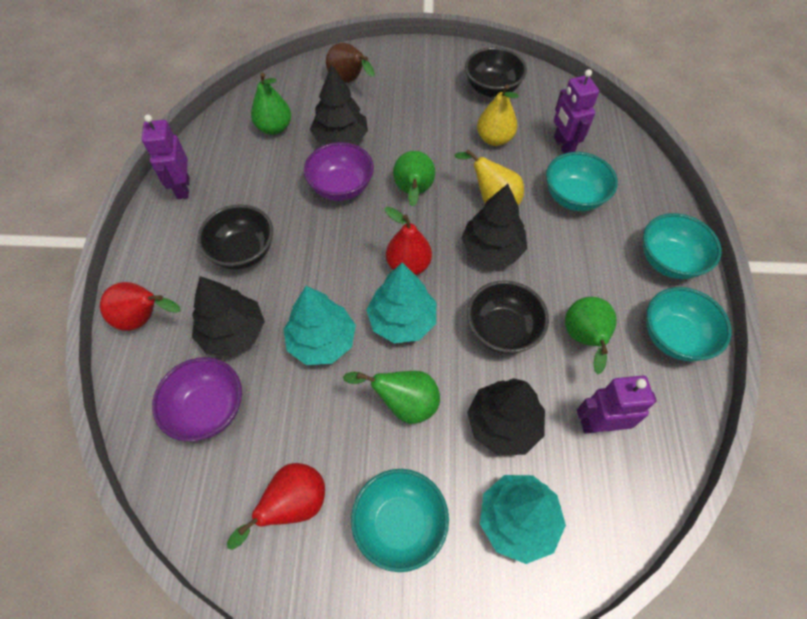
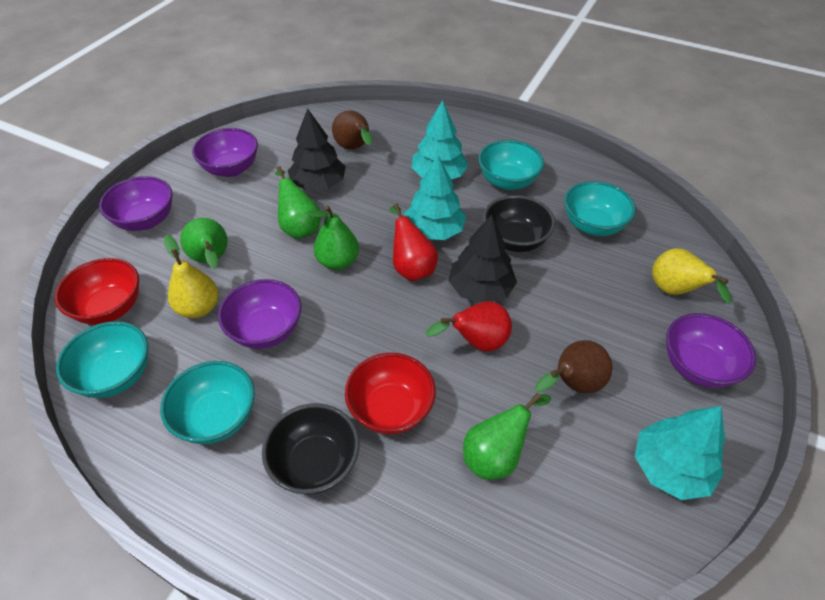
black bowl: 3 -> 2
black tree: 4 -> 2
brown pear: 1 -> 2
purple bowl: 2 -> 4
purple robot: 3 -> 0
red bowl: 0 -> 2
red pear: 3 -> 2

